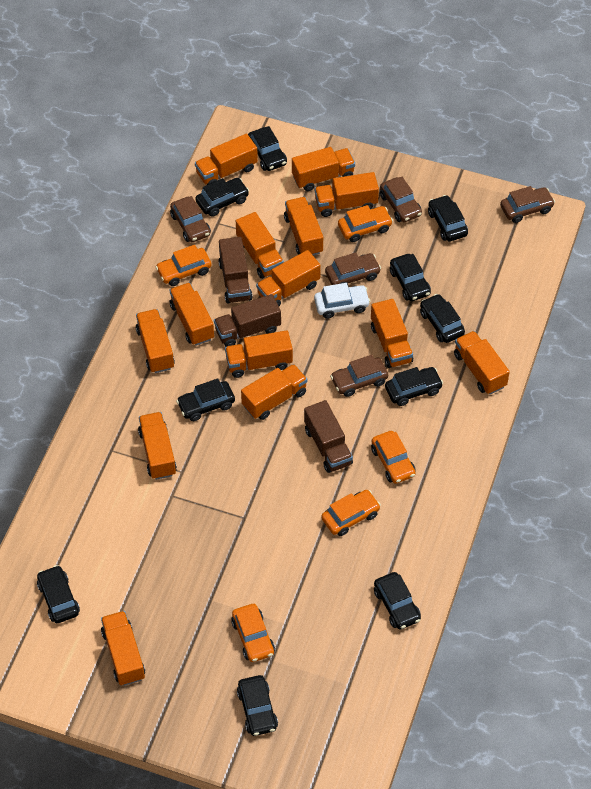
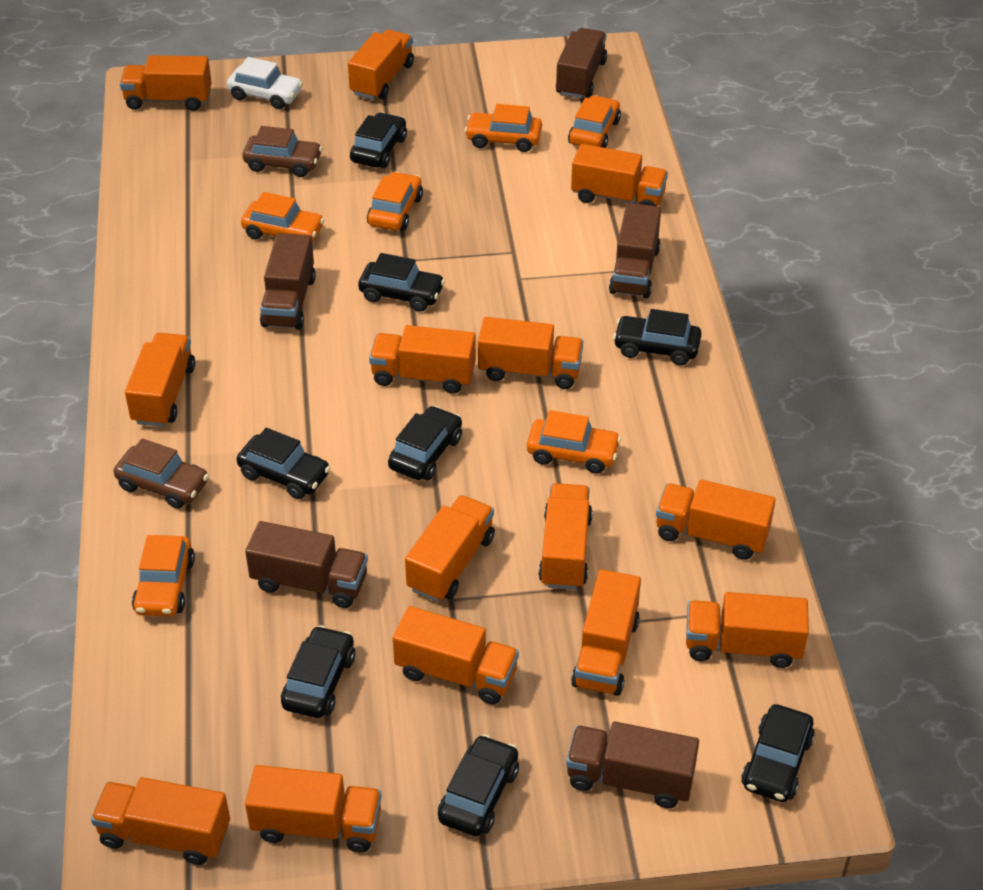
black car: 10 -> 8
brown car: 5 -> 2
brown truck: 3 -> 5
orange car: 5 -> 6

